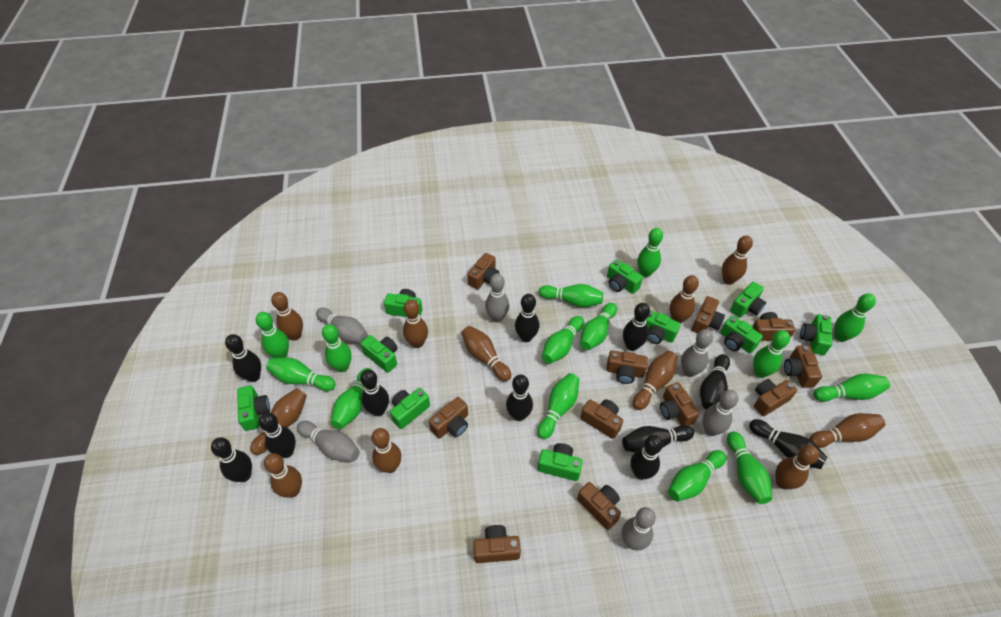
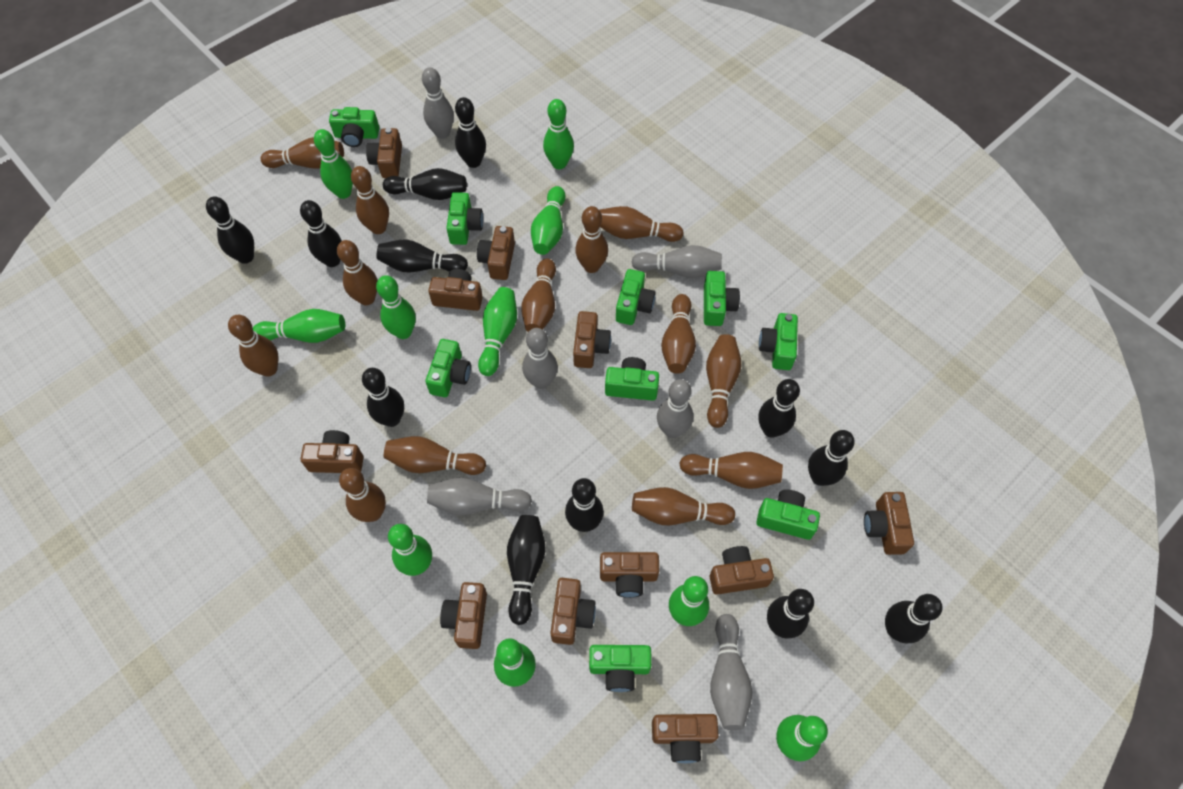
black bowling pin: 11 -> 12
brown bowling pin: 11 -> 13
green bowling pin: 14 -> 10
green camera: 10 -> 9

